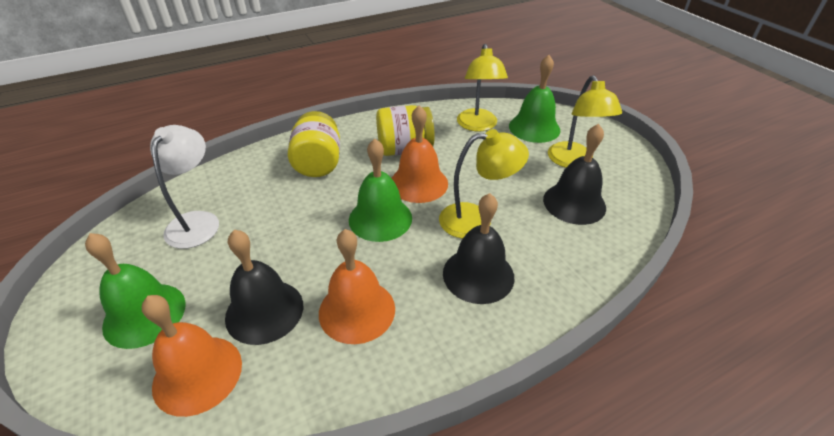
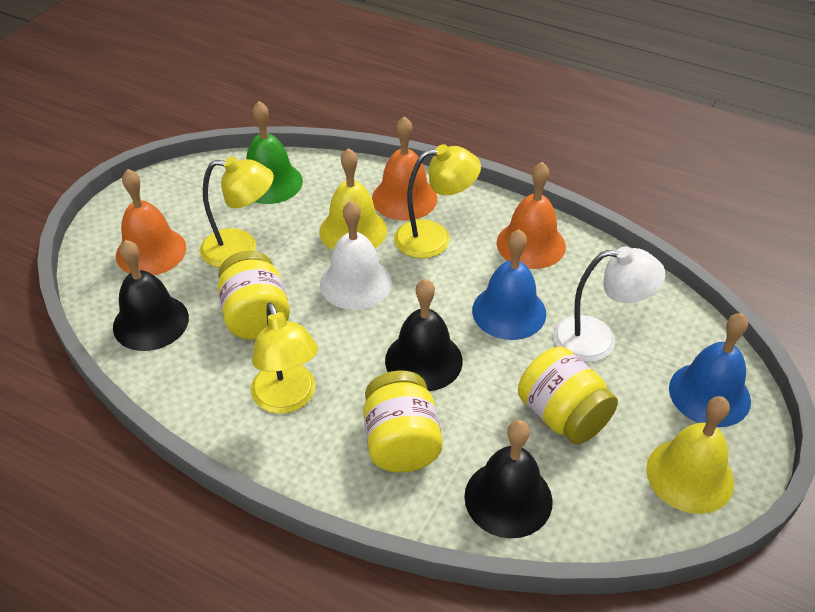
blue bell: 0 -> 2
green bell: 3 -> 1
white bell: 0 -> 1
yellow bell: 0 -> 2
yellow jar: 2 -> 3

